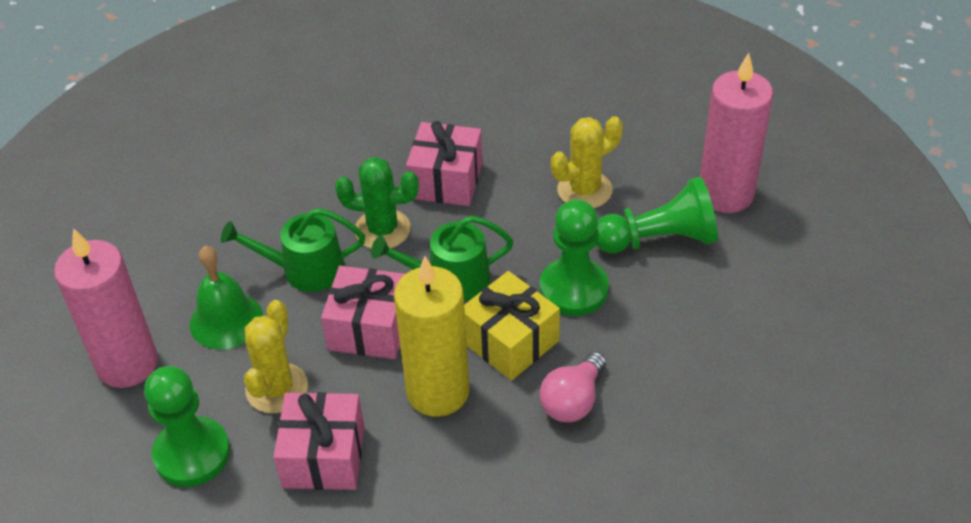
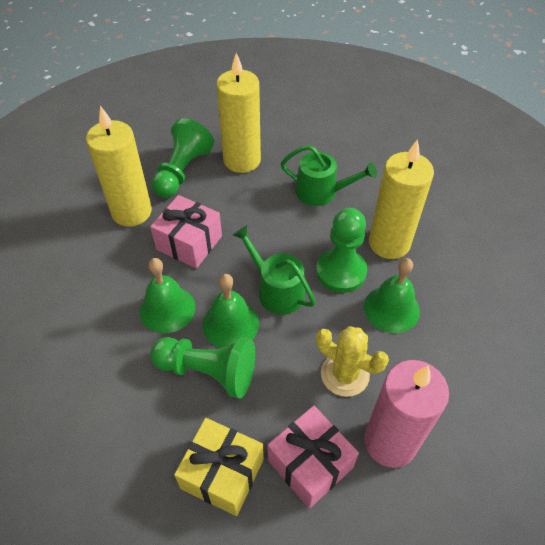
green bell: 1 -> 3
green cactus: 1 -> 0
pink candle: 2 -> 1
pink gift: 3 -> 2
pink light bulb: 1 -> 0
yellow cactus: 2 -> 1
yellow candle: 1 -> 3

